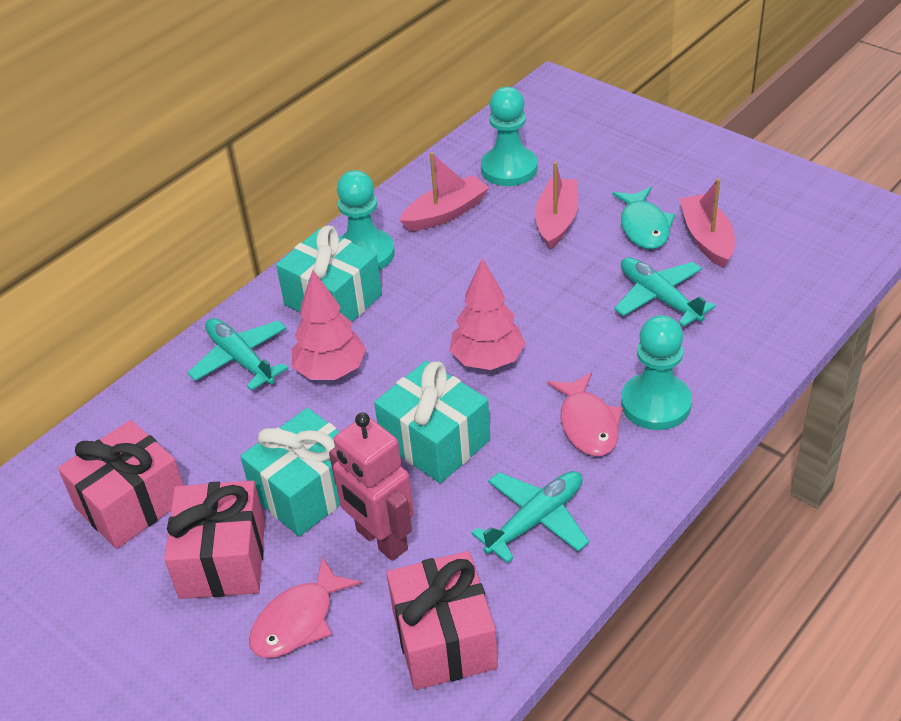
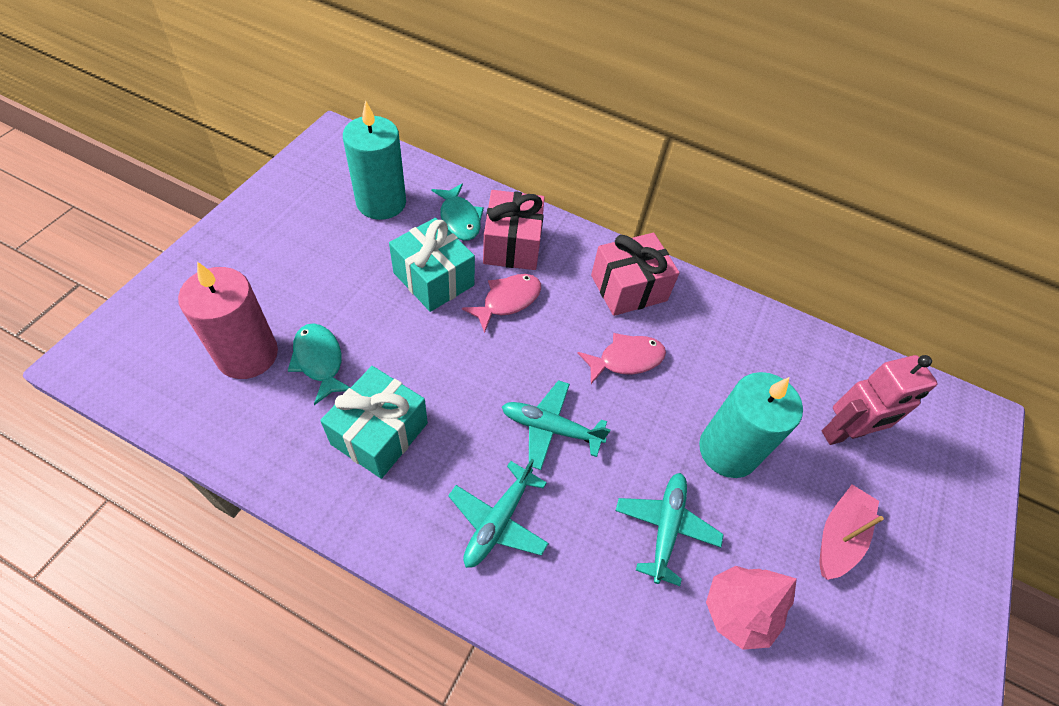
pink boat: 3 -> 1
pink candle: 0 -> 1
pink gift: 3 -> 2
pink tree: 2 -> 1
turquoise candle: 0 -> 2
turquoise fish: 1 -> 2
turquoise gift: 3 -> 2
turquoise pawn: 3 -> 0

